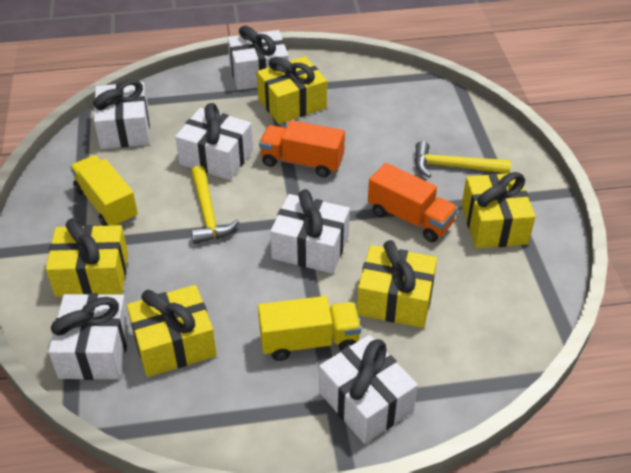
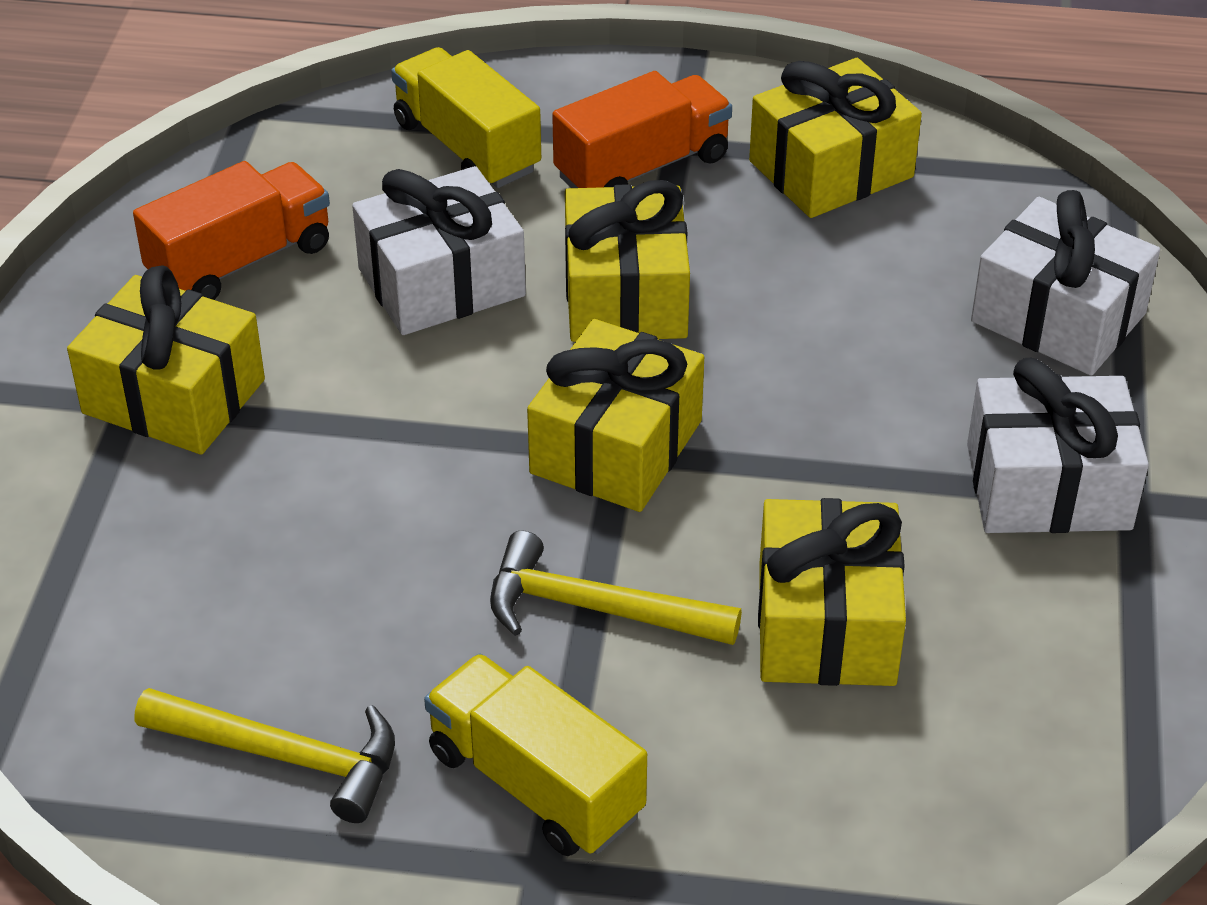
white gift: 6 -> 3

